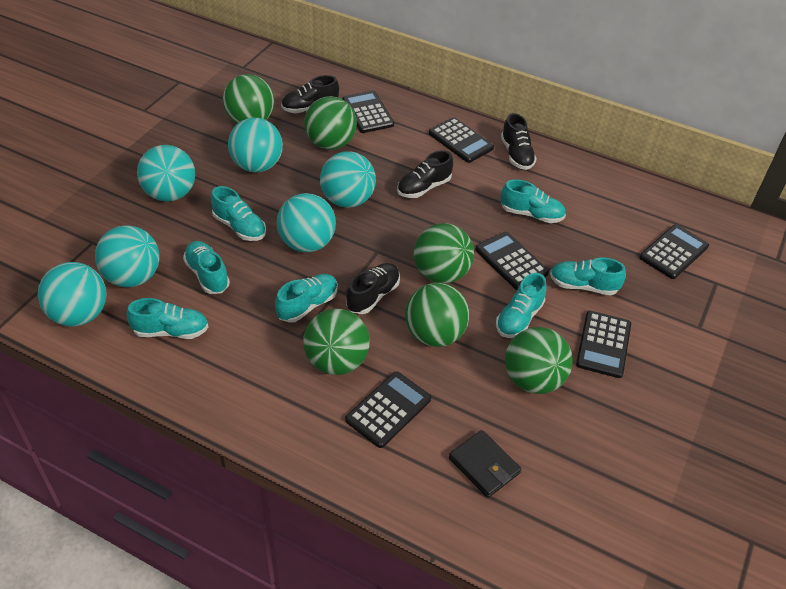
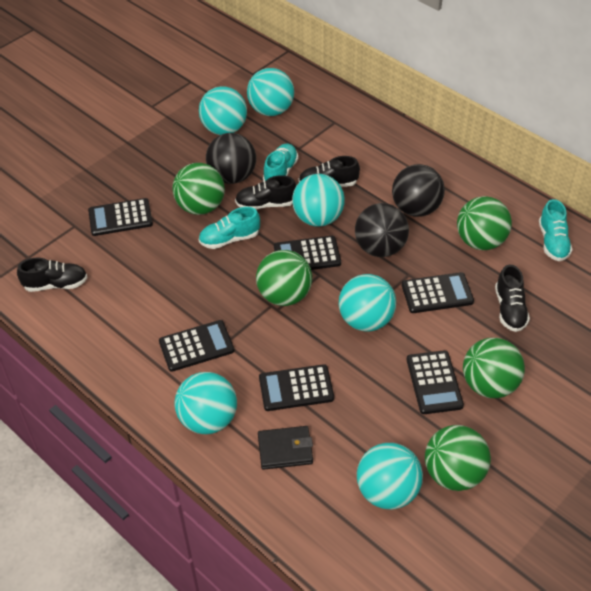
black ball: 0 -> 3
green ball: 6 -> 5
turquoise shoe: 7 -> 3

